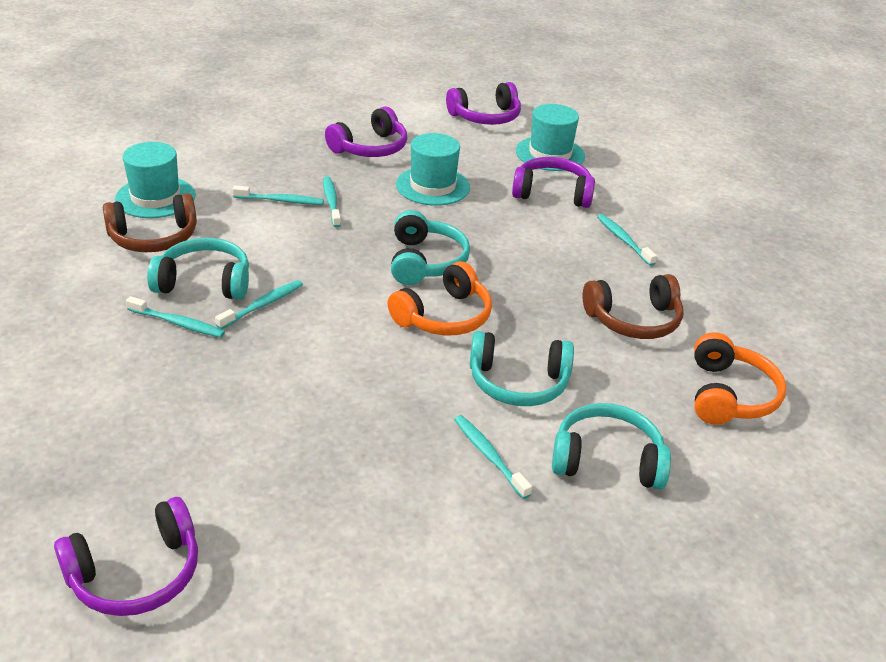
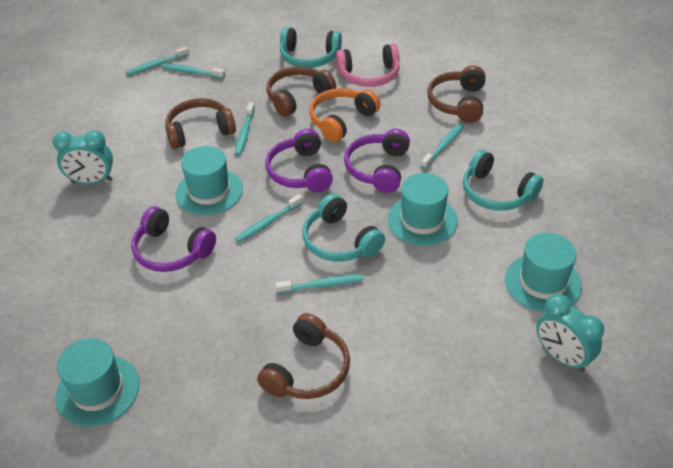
brown headphones: 2 -> 4
orange headphones: 2 -> 1
pink headphones: 0 -> 1
purple headphones: 4 -> 3
turquoise clock: 0 -> 2
turquoise hat: 3 -> 4
turquoise headphones: 4 -> 3

